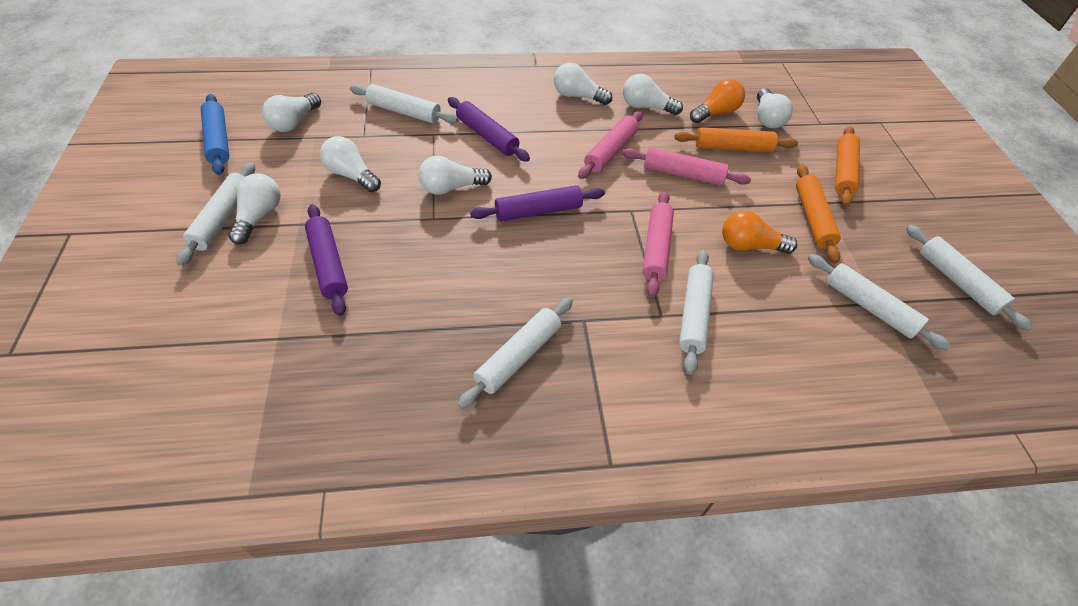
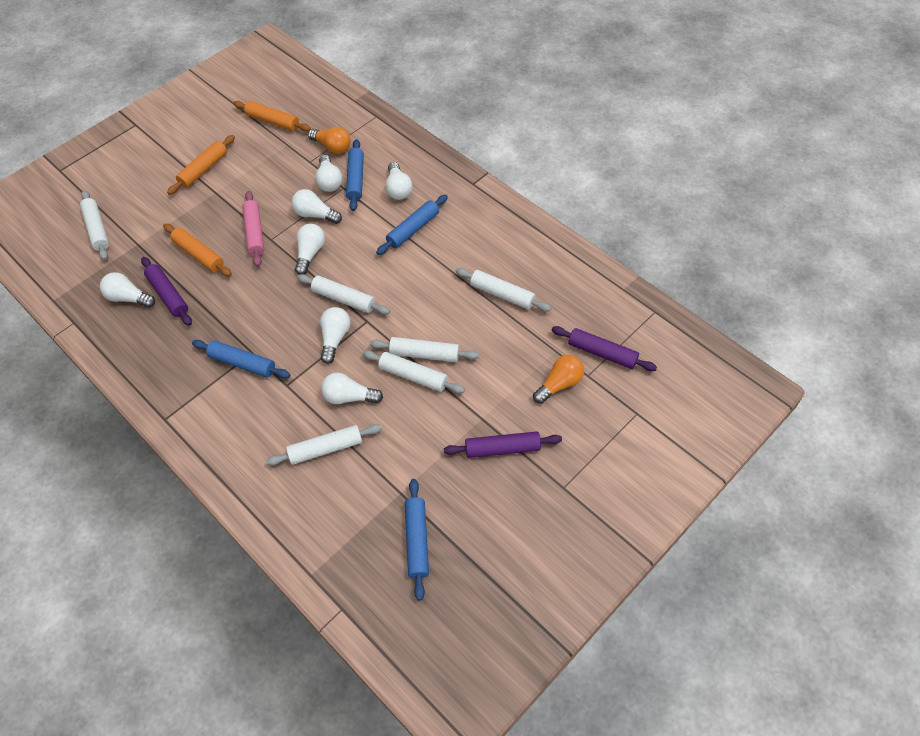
blue rolling pin: 1 -> 4
pink rolling pin: 3 -> 1

